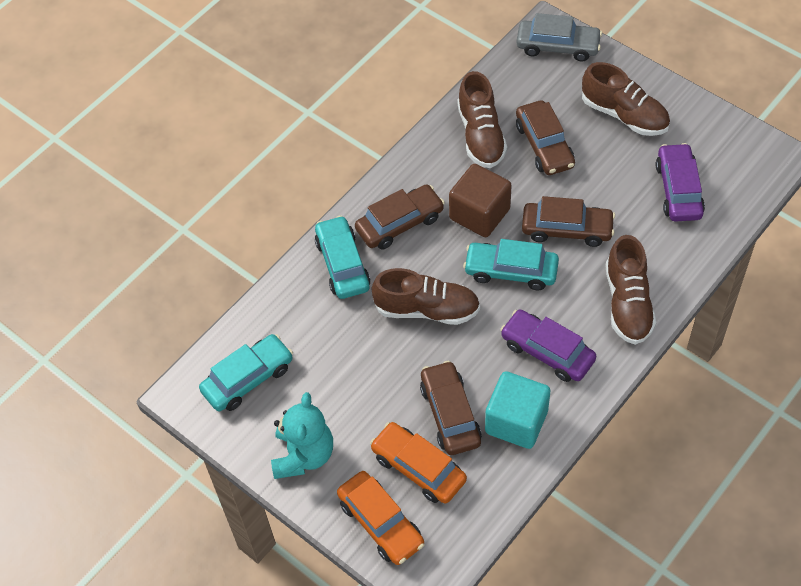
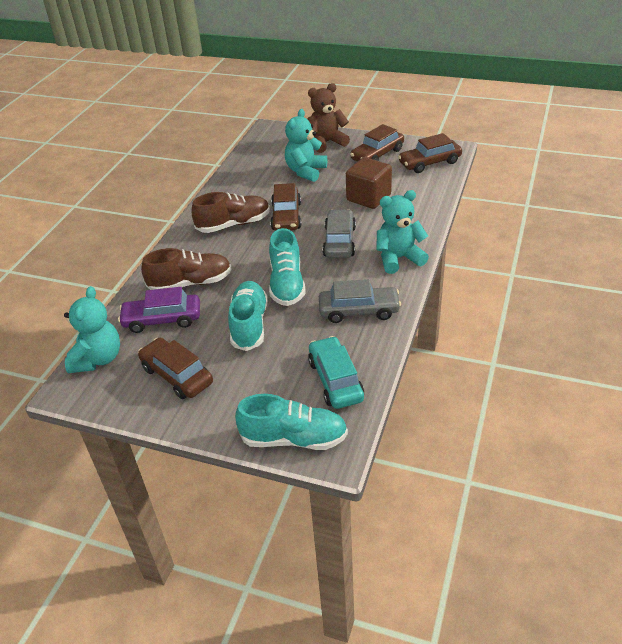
brown shoe: 4 -> 2
brown teddy bear: 0 -> 1
grey car: 1 -> 2
orange car: 2 -> 0
purple car: 2 -> 1
turquoise car: 3 -> 1
turquoise cube: 1 -> 0
turquoise shoe: 0 -> 3
turquoise teddy bear: 1 -> 3

